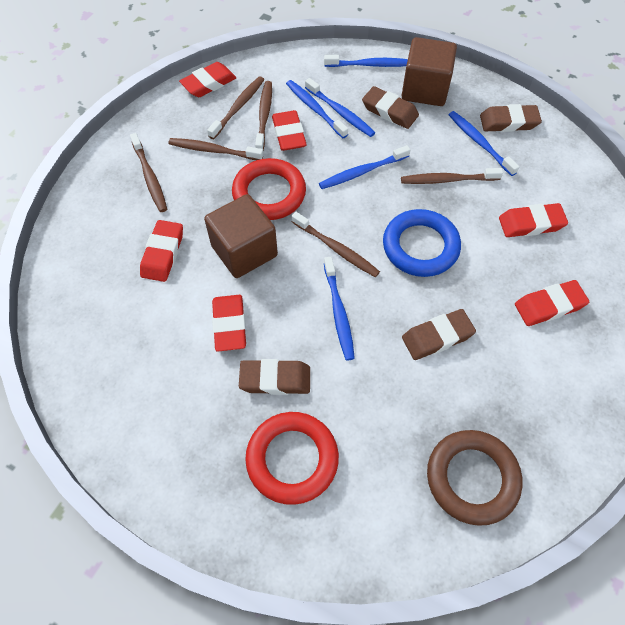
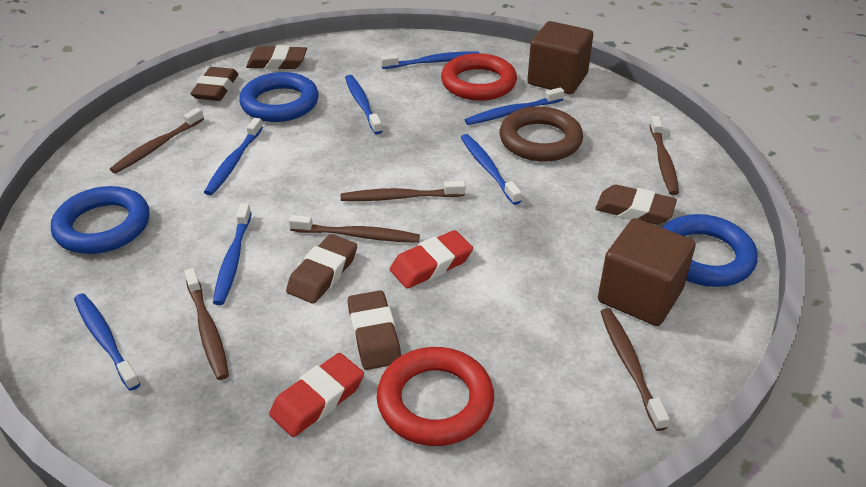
blue ring: 1 -> 3
blue toothbrush: 6 -> 7
brown eraser: 4 -> 5
red eraser: 6 -> 2

